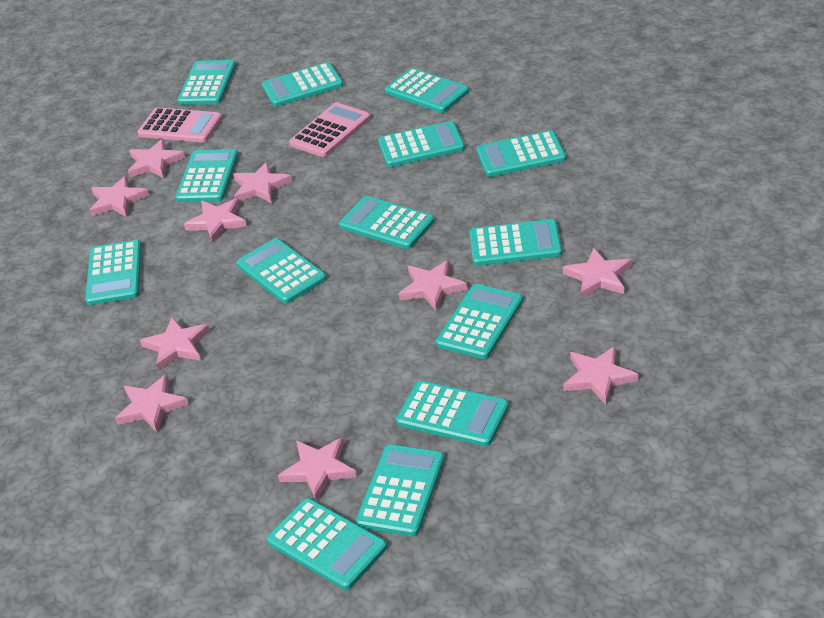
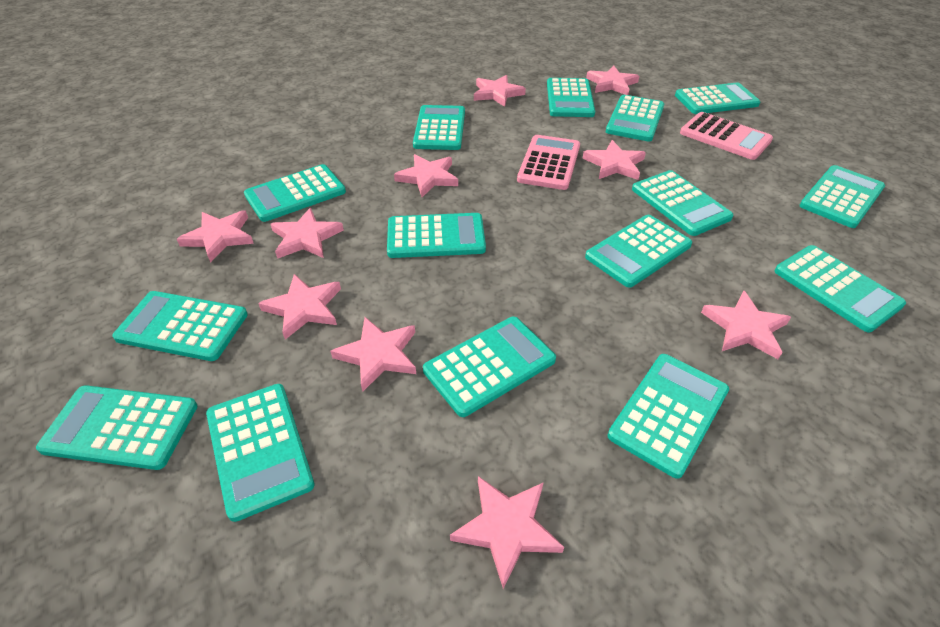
turquoise calculator: 14 -> 15

